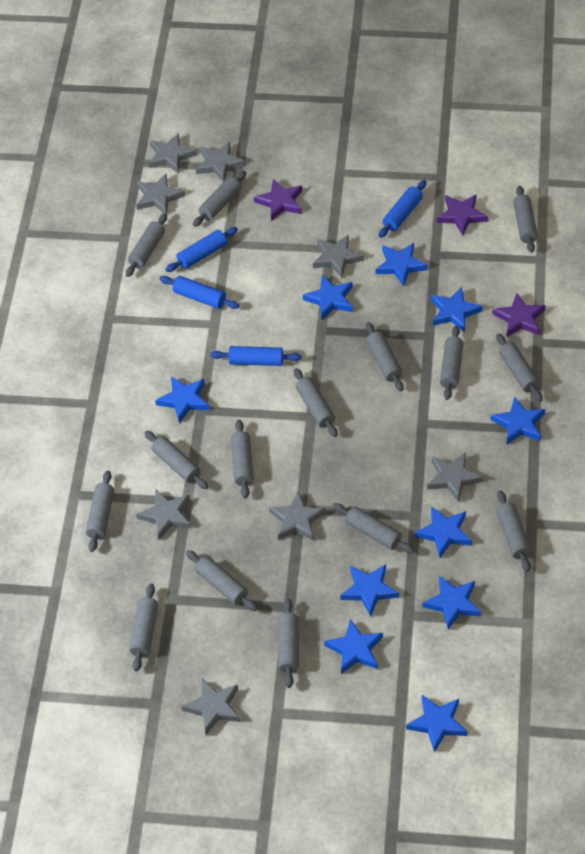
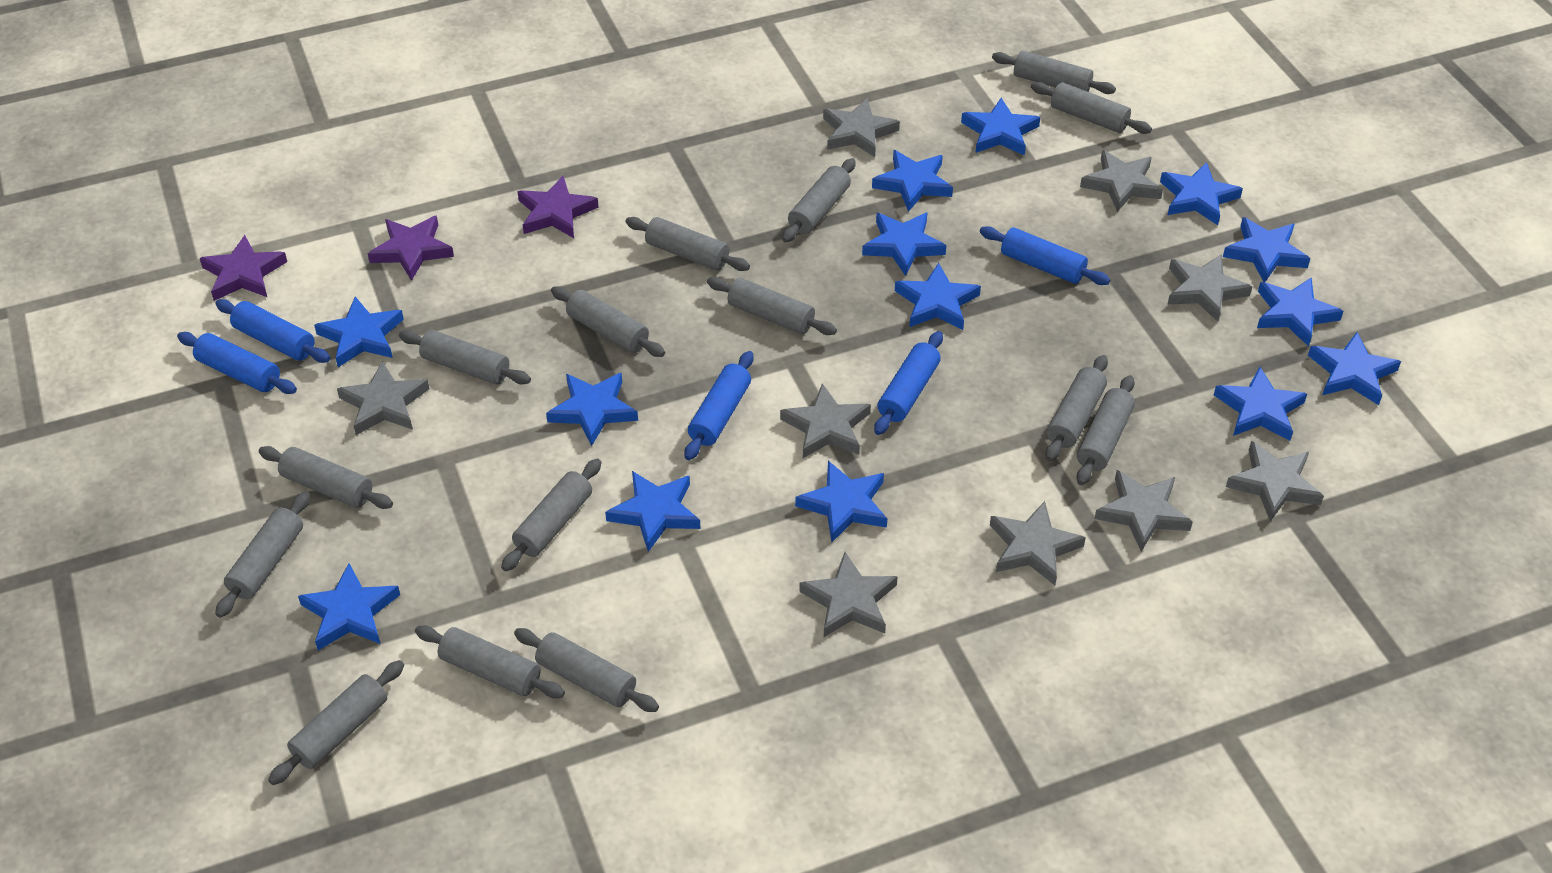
blue rolling pin: 4 -> 5
blue star: 10 -> 14
grey star: 8 -> 9

